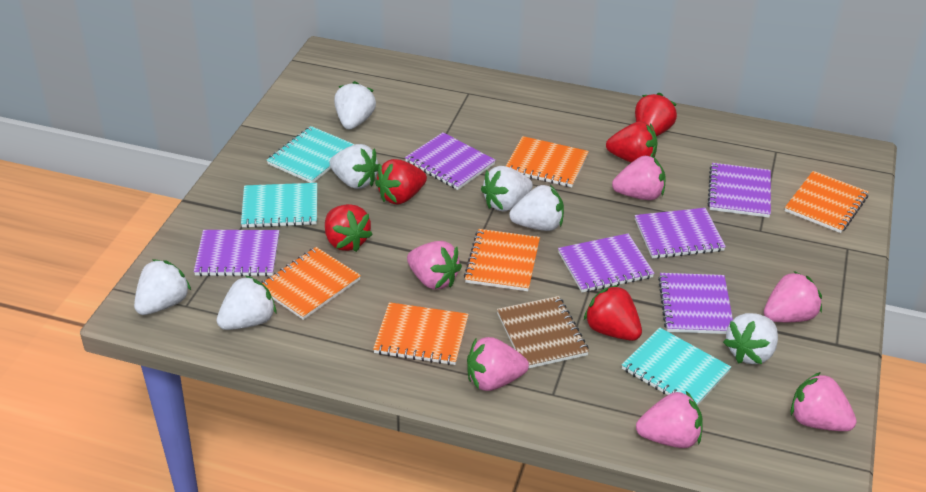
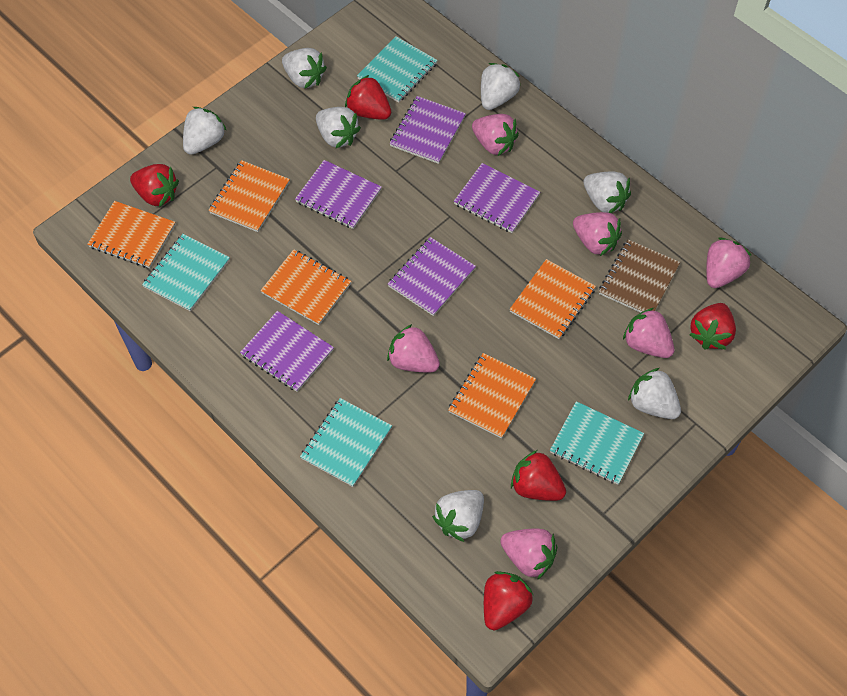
purple notebook: 6 -> 5
turquoise notebook: 3 -> 4

